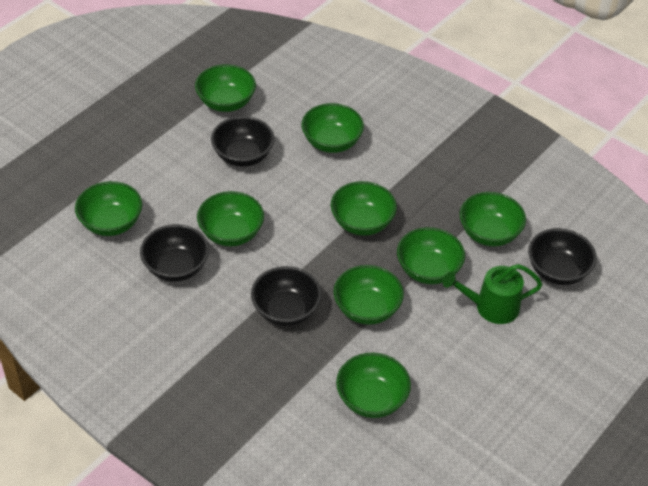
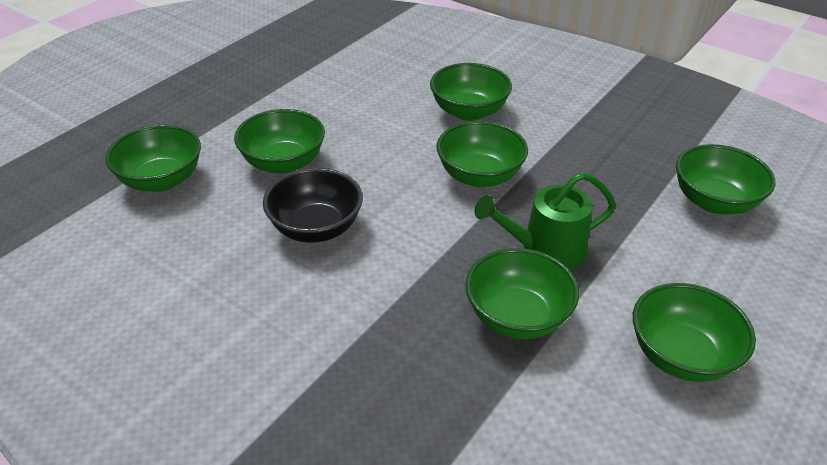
black bowl: 4 -> 1
green bowl: 9 -> 7

